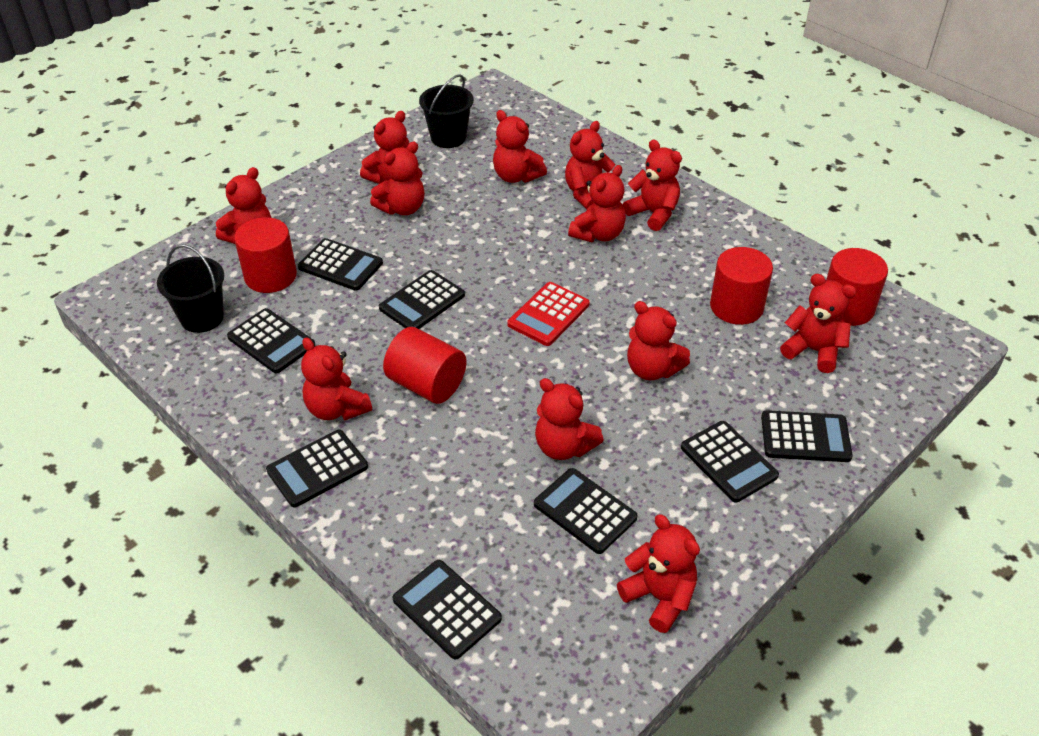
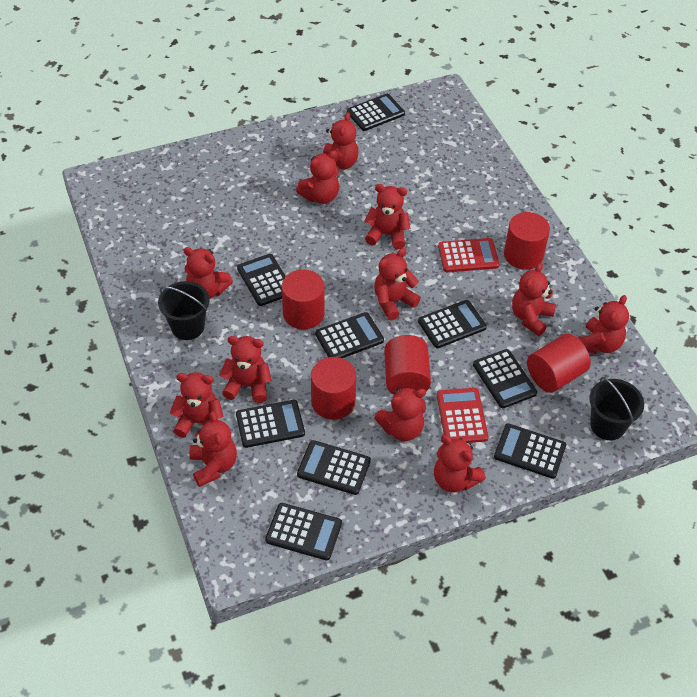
black calculator: 8 -> 9
red calculator: 1 -> 2
red cylinder: 4 -> 5

